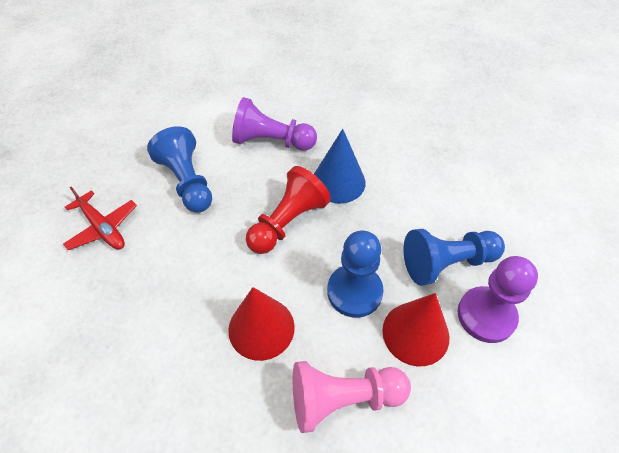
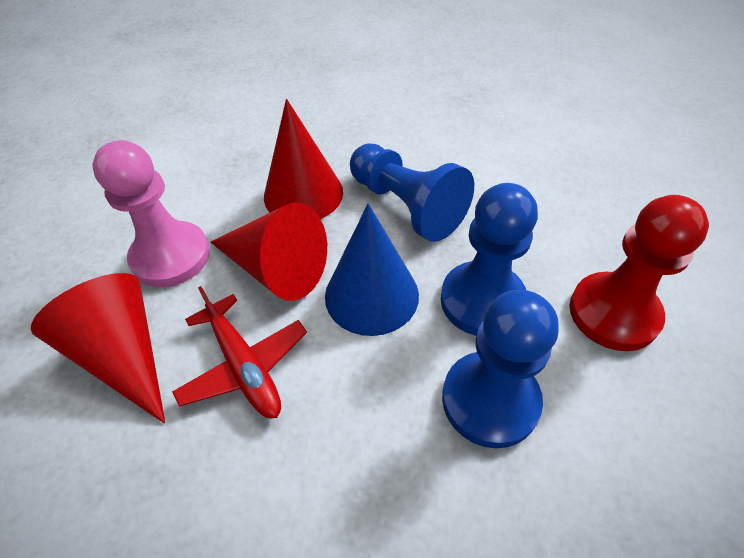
purple pawn: 2 -> 0
red cone: 2 -> 3

